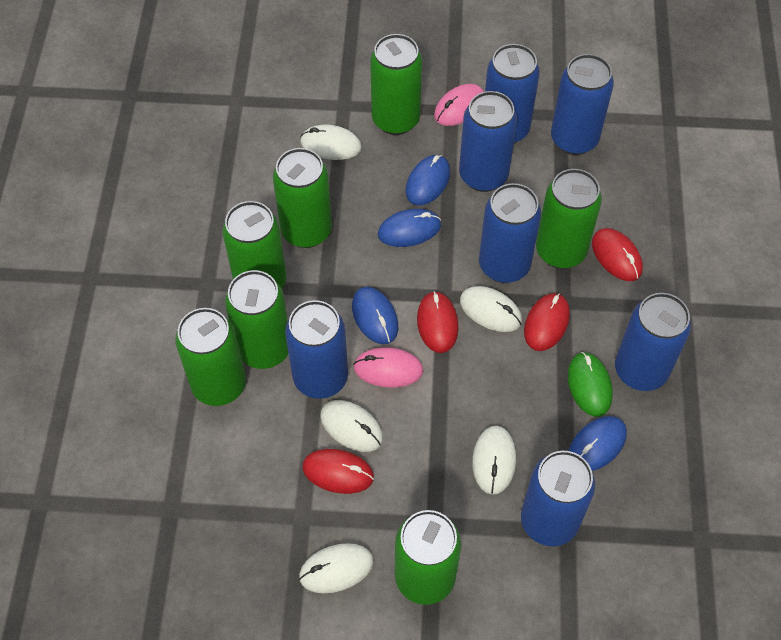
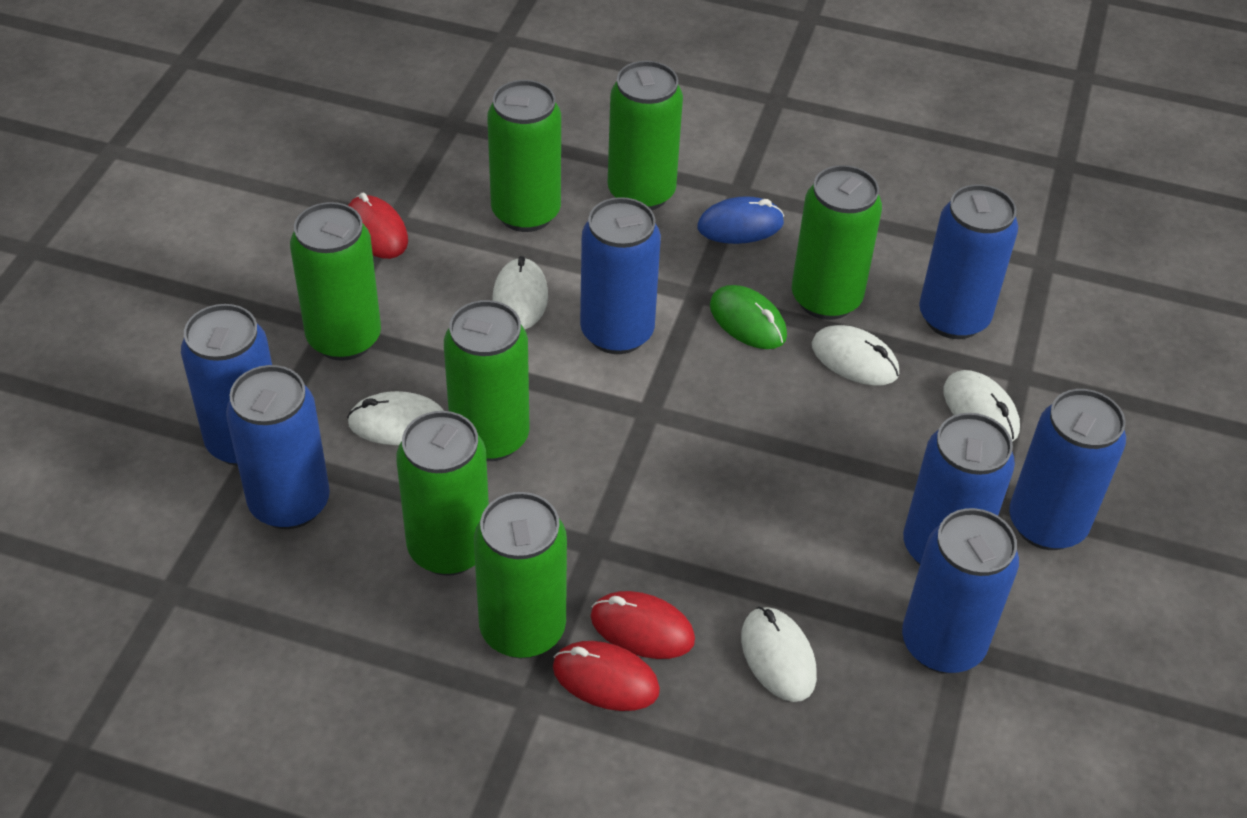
blue mouse: 4 -> 1
pink mouse: 2 -> 0
red mouse: 4 -> 3

